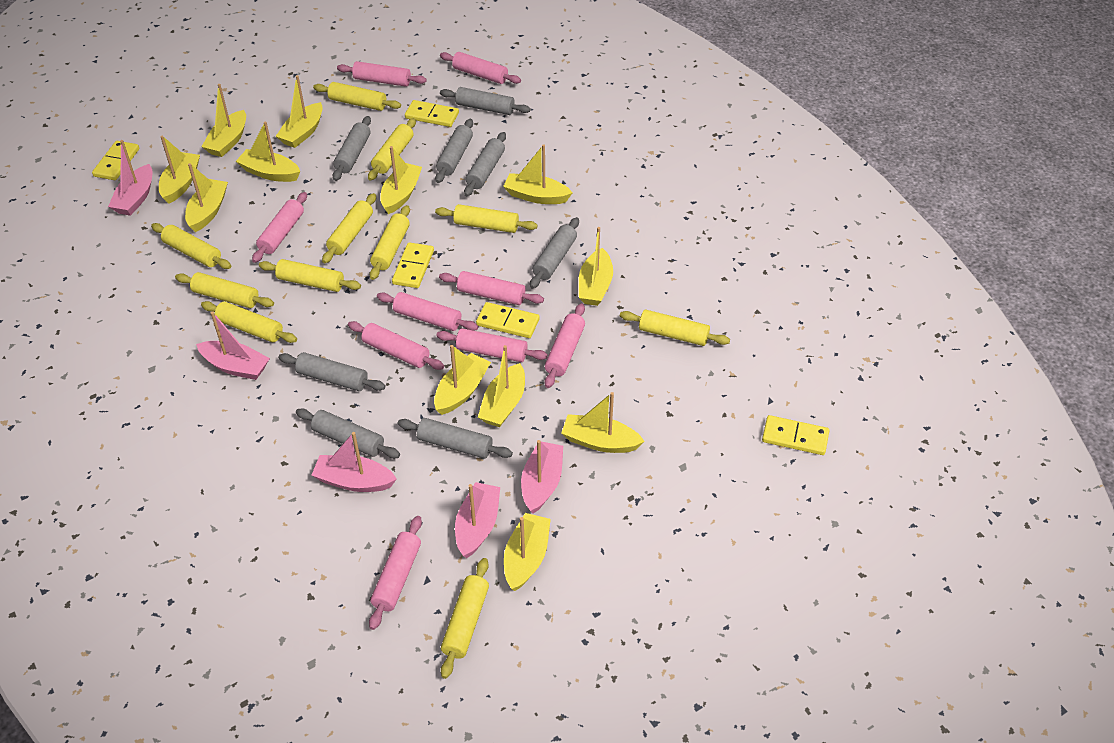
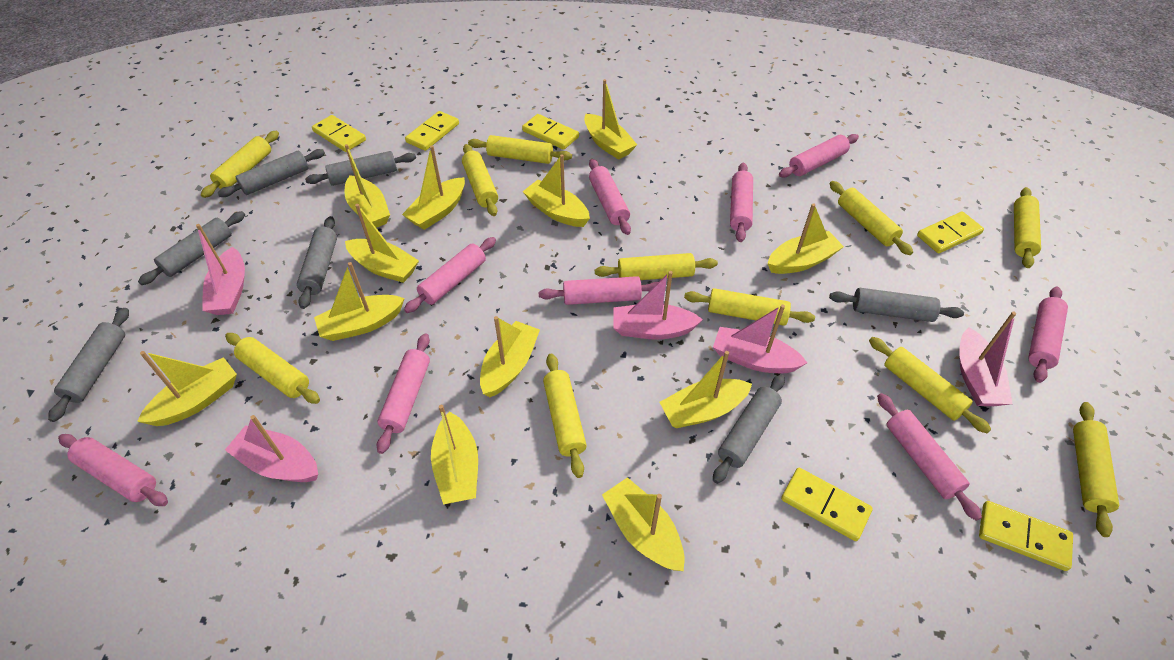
grey rolling pin: 8 -> 7
yellow domino: 5 -> 6

